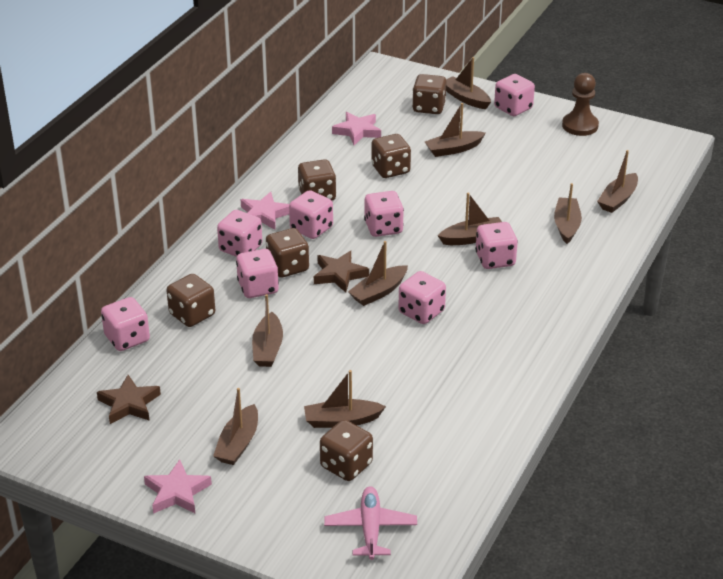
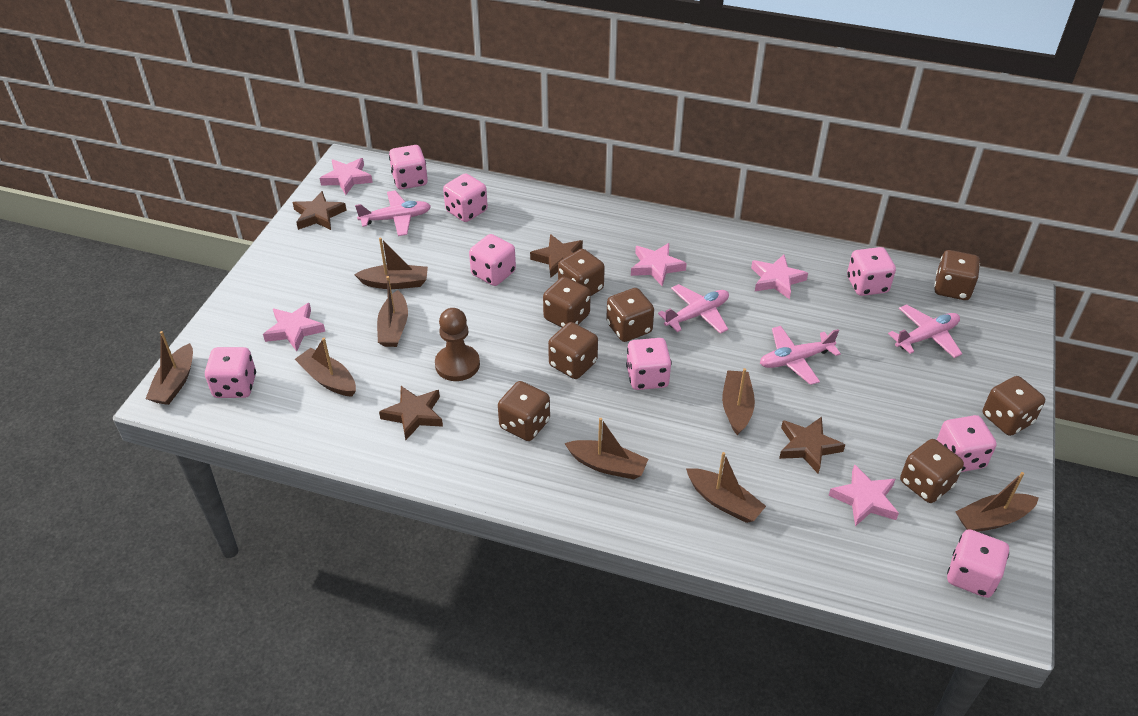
brown boat: 9 -> 8
brown dice: 6 -> 8
brown star: 2 -> 4
pink plane: 1 -> 4
pink star: 3 -> 5

